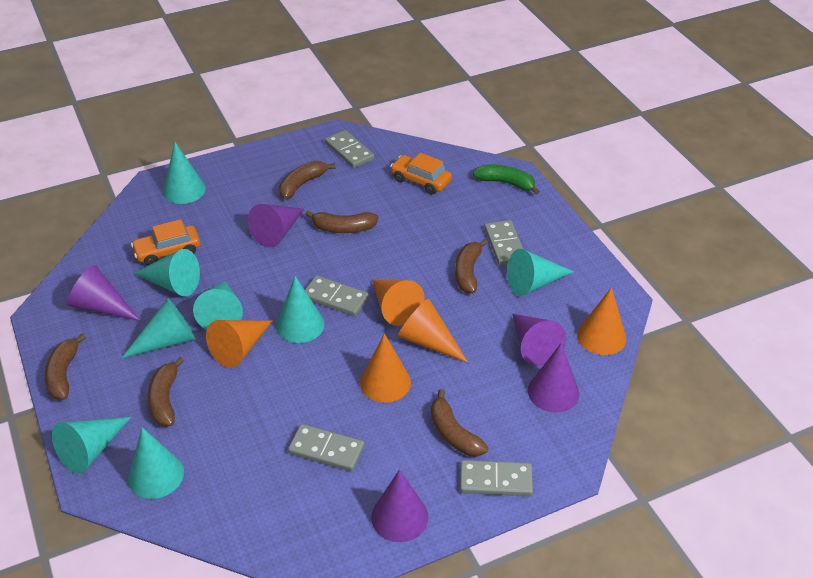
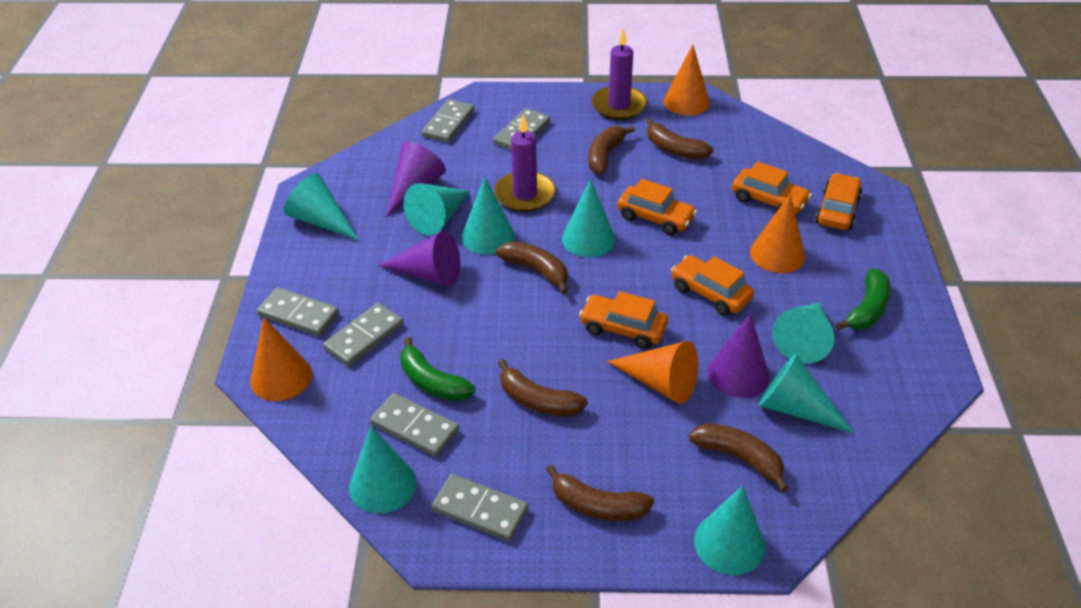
green banana: 1 -> 2
grey domino: 5 -> 6
orange car: 2 -> 5
orange cone: 5 -> 4
purple candle: 0 -> 2
purple cone: 5 -> 3

